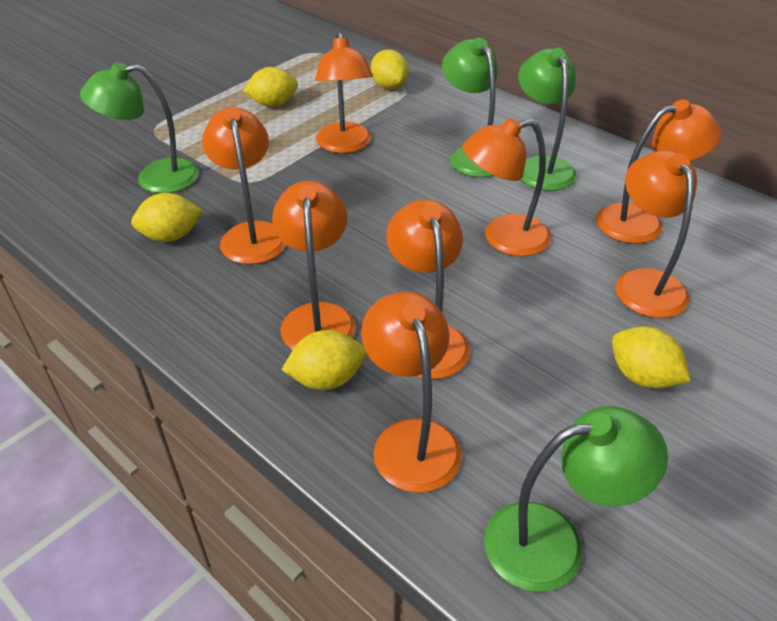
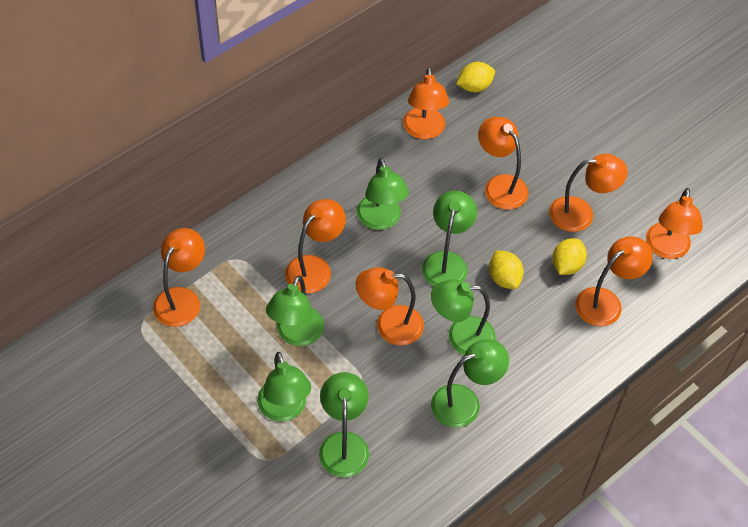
green lamp: 4 -> 7
yellow lemon: 5 -> 3

